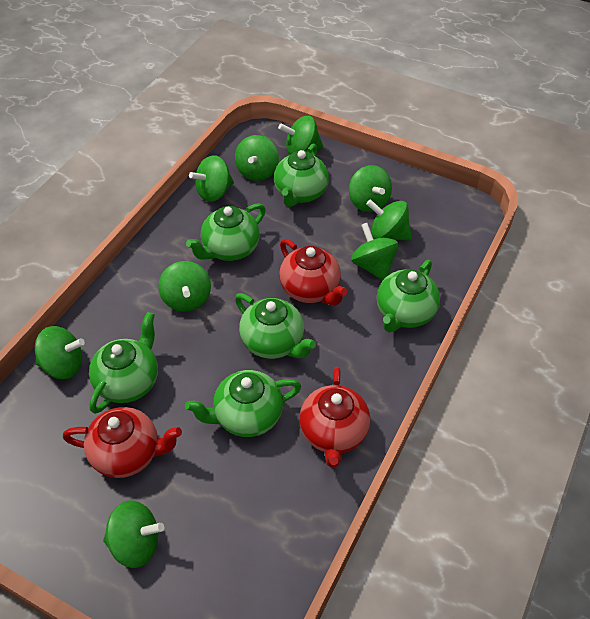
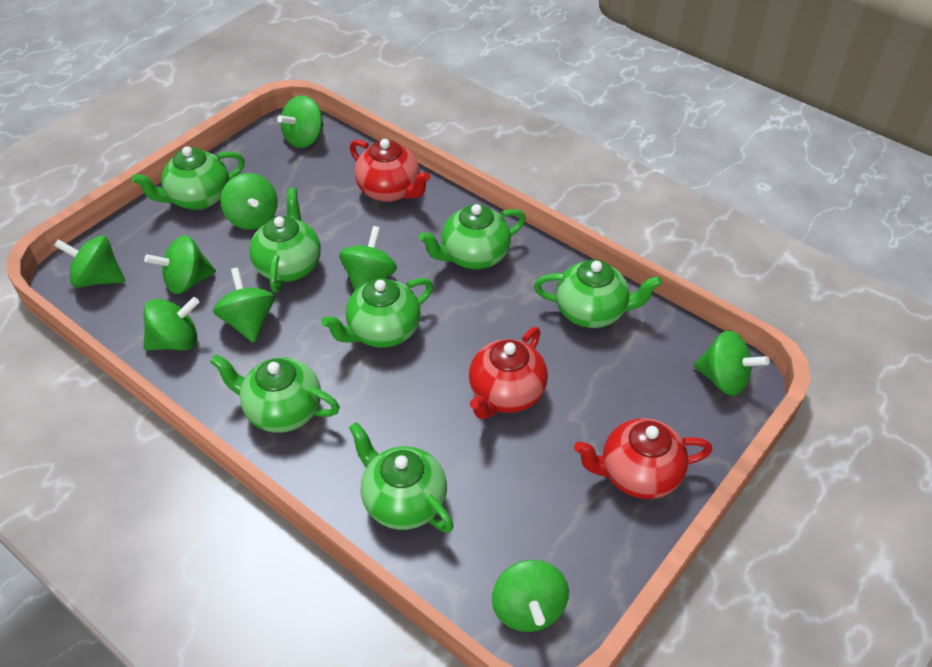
green teapot: 6 -> 7

